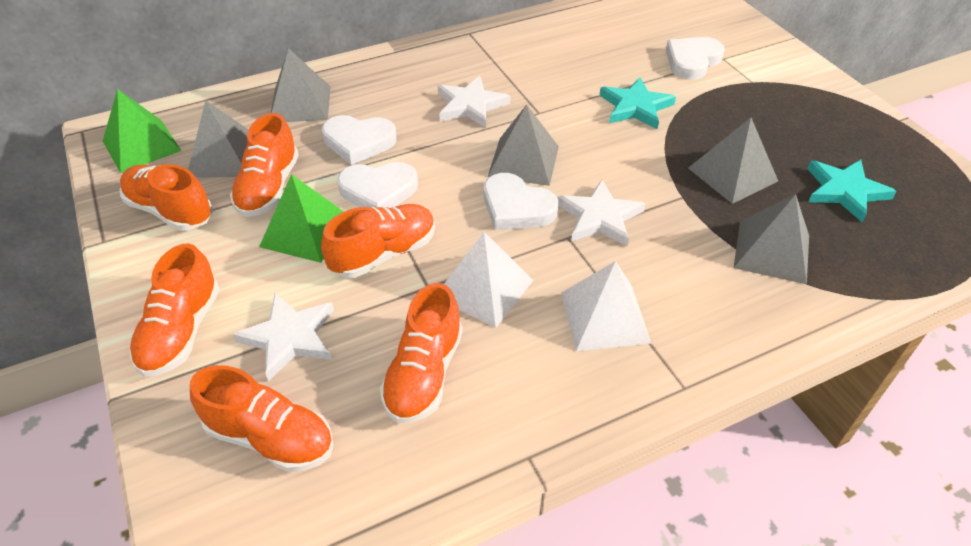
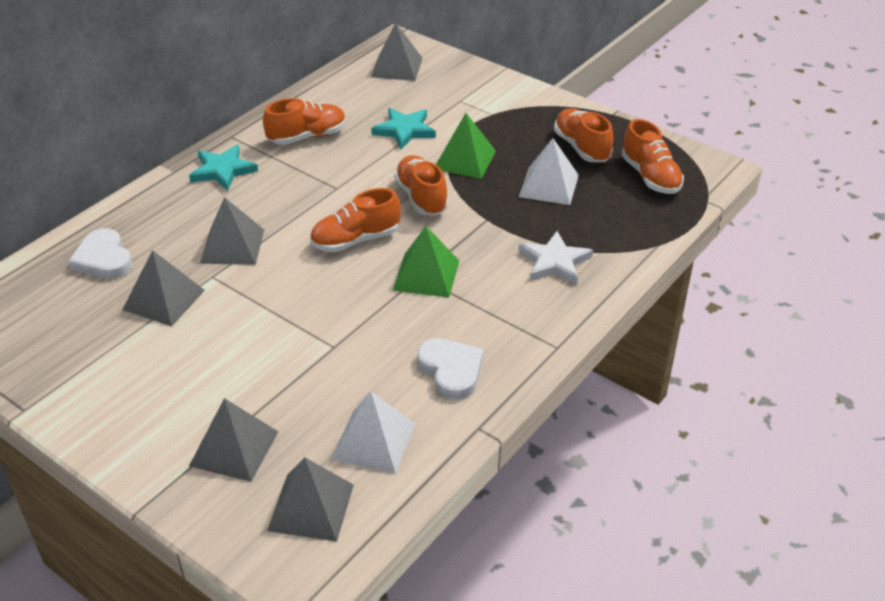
orange shoe: 6 -> 5
white heart: 4 -> 2
white star: 3 -> 1

